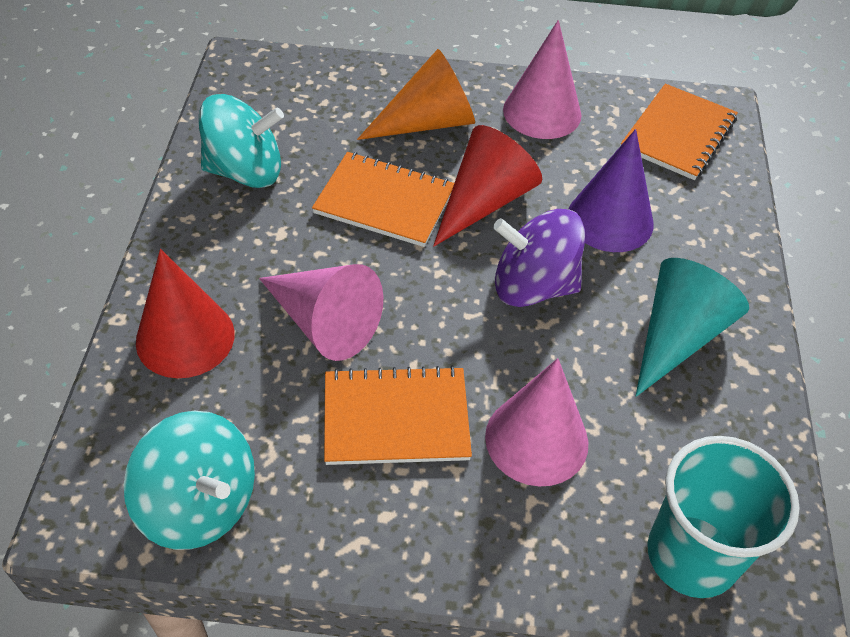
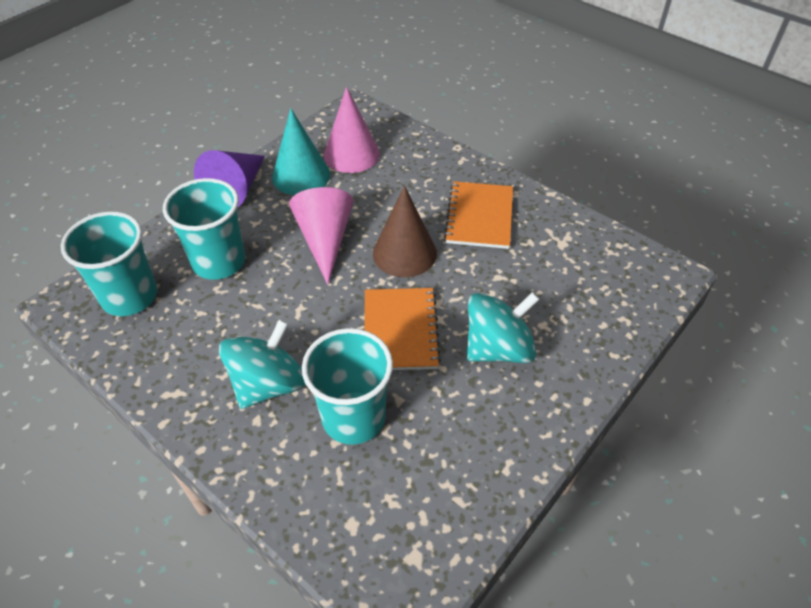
brown cone: 0 -> 1
orange cone: 1 -> 0
orange notebook: 3 -> 2
pink cone: 3 -> 2
purple spinning top: 1 -> 0
red cone: 2 -> 0
turquoise cup: 1 -> 3

